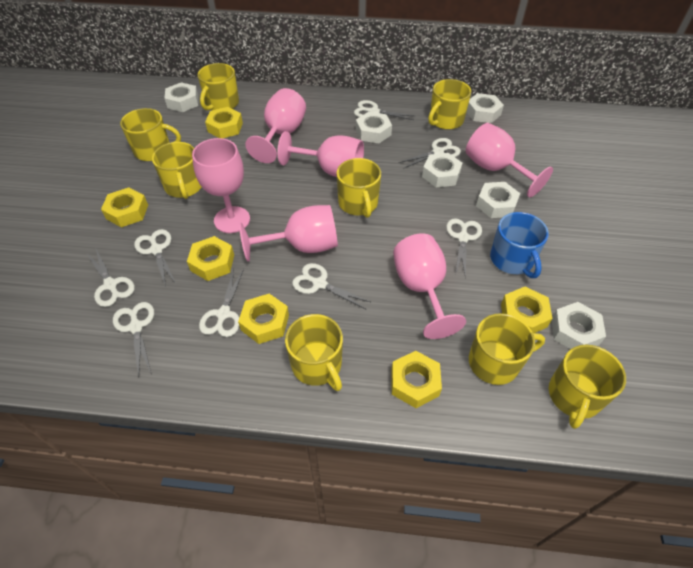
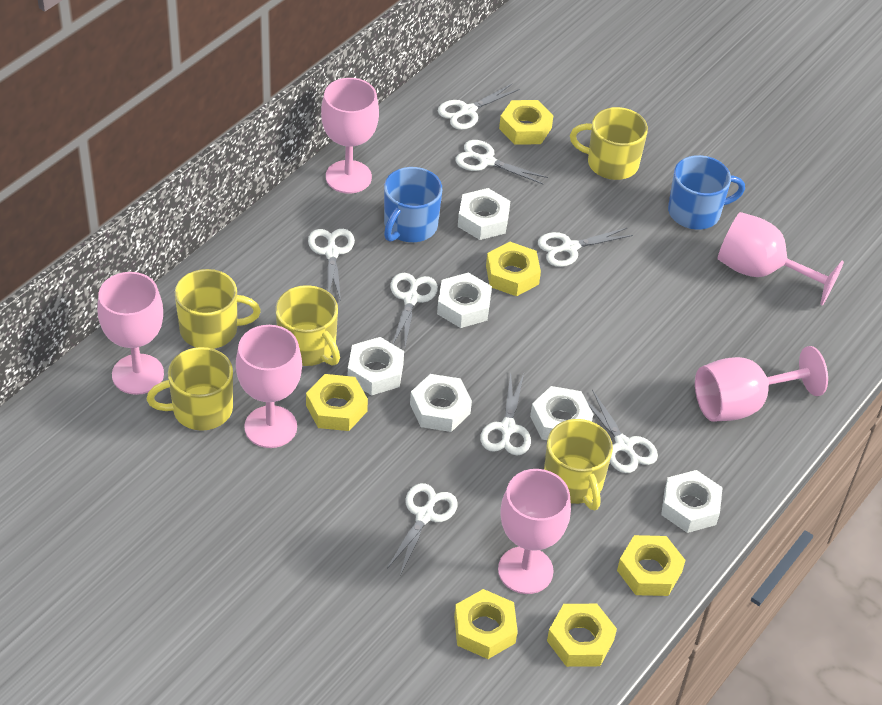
blue mug: 1 -> 2
yellow mug: 8 -> 5

